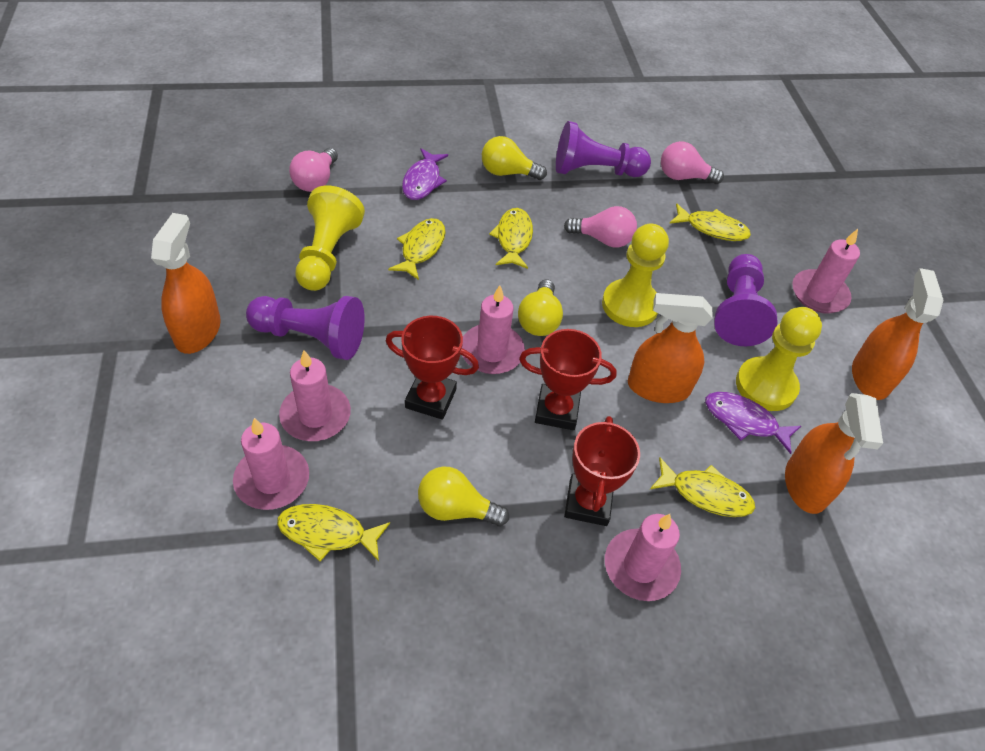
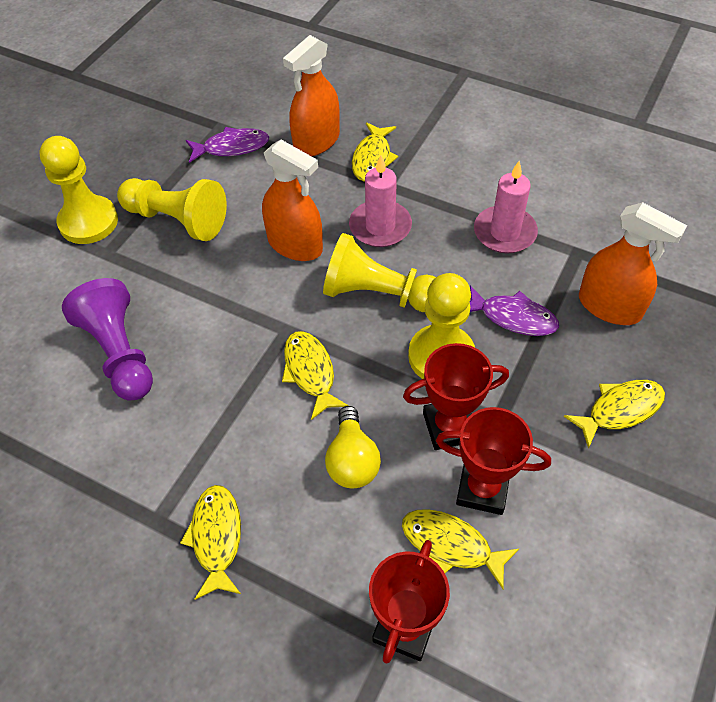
orange spray bottle: 4 -> 3
pink candle: 5 -> 2
pink light bulb: 3 -> 0
purple pawn: 3 -> 1
yellow light bulb: 3 -> 1
yellow pawn: 3 -> 4

